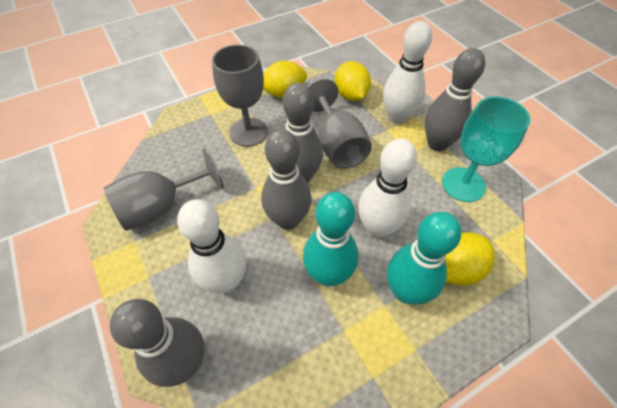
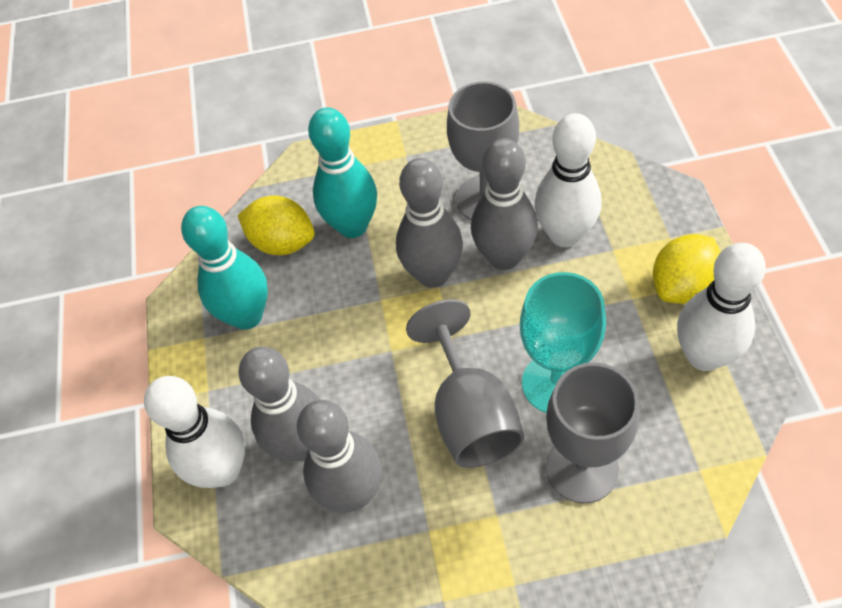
yellow lemon: 3 -> 2

